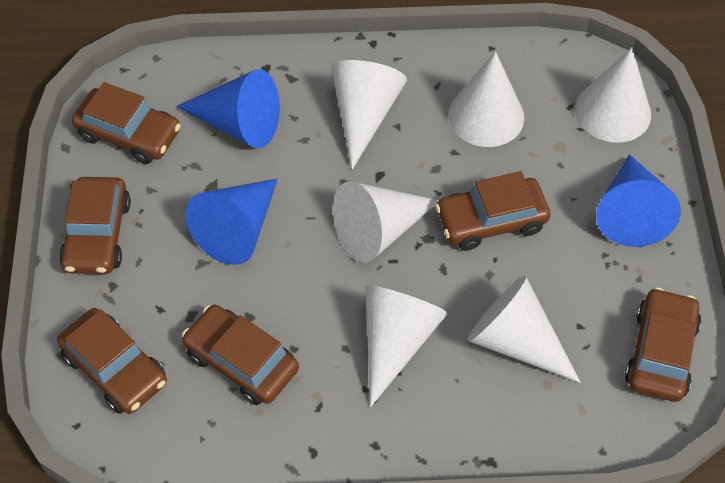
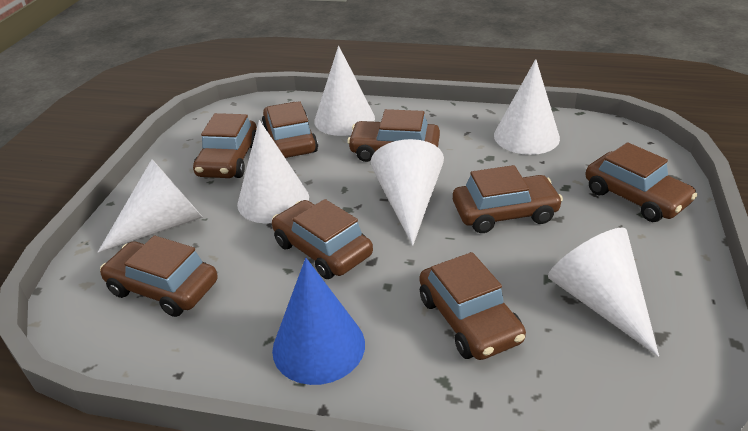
blue cone: 3 -> 1
brown car: 6 -> 8

